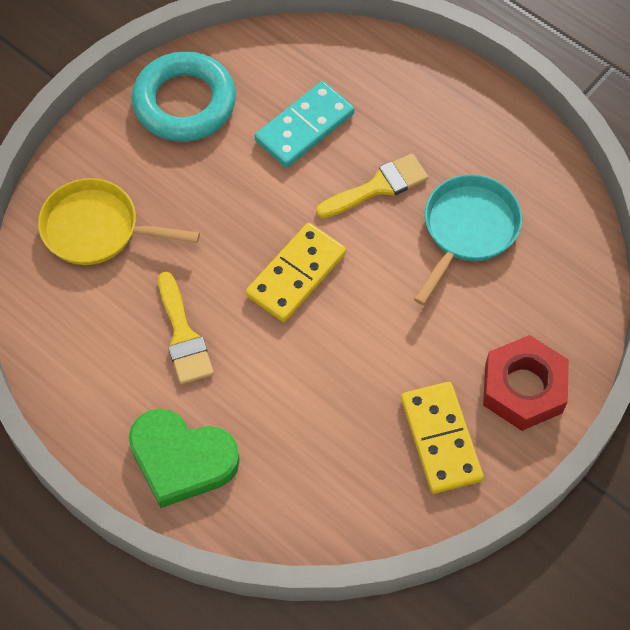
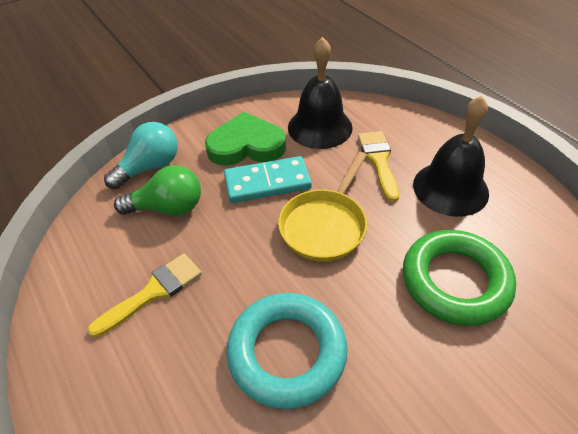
black bell: 0 -> 2
green light bulb: 0 -> 1
green ring: 0 -> 1
red nut: 1 -> 0
turquoise light bulb: 0 -> 1
turquoise pan: 1 -> 0
yellow domino: 2 -> 0

